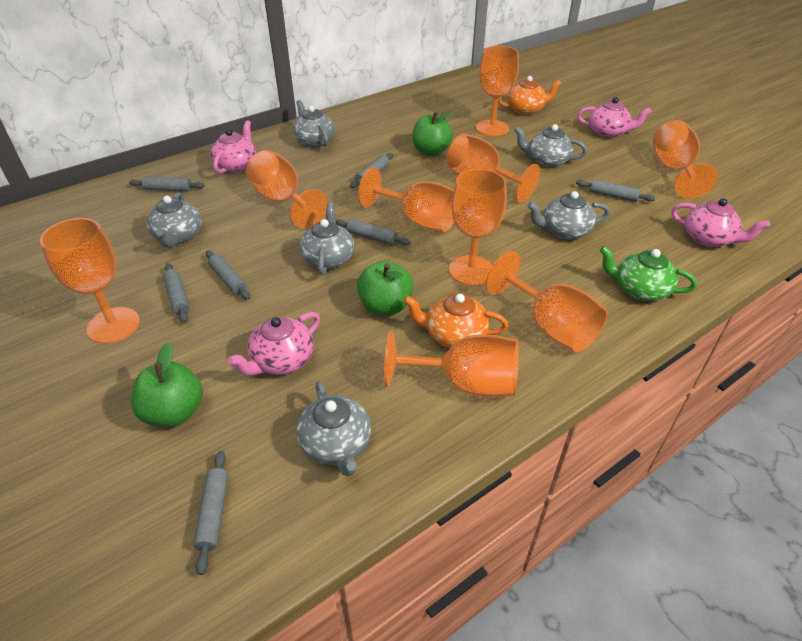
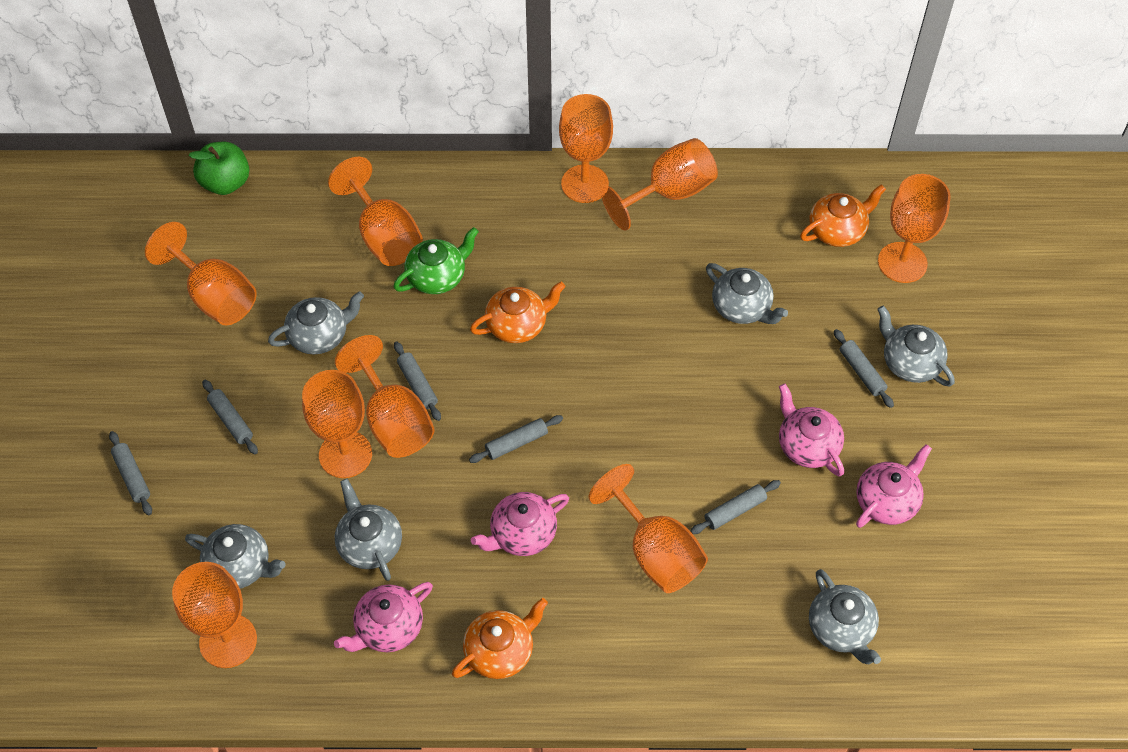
green apple: 3 -> 1
grey rolling pin: 7 -> 6
orange teapot: 2 -> 3

